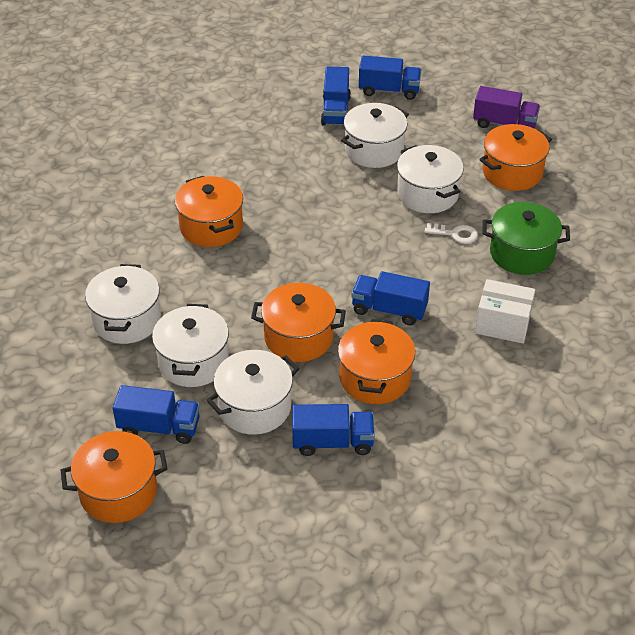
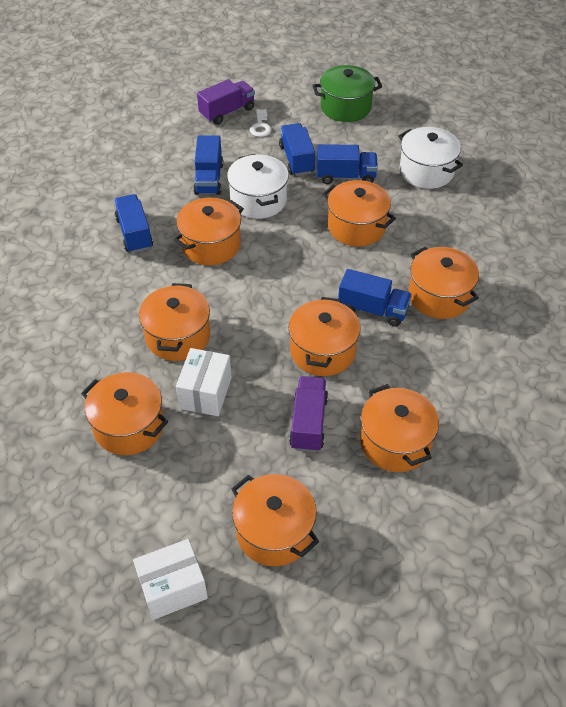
orange pot: 5 -> 8
purple truck: 1 -> 2
white box: 1 -> 2
white pot: 5 -> 2

